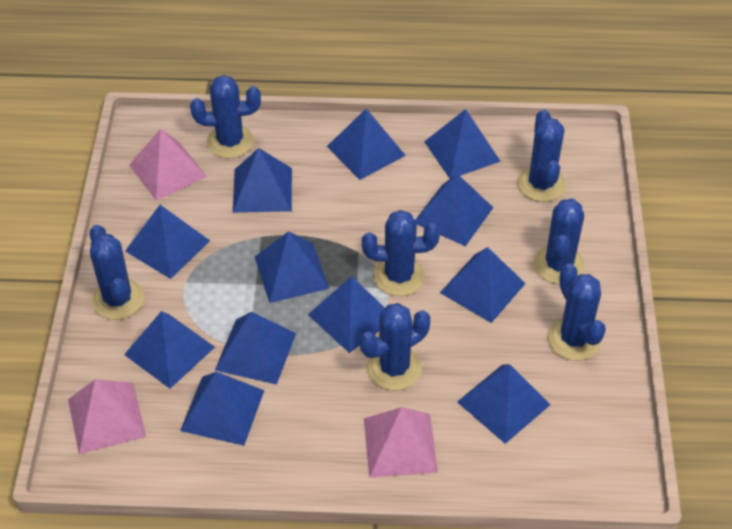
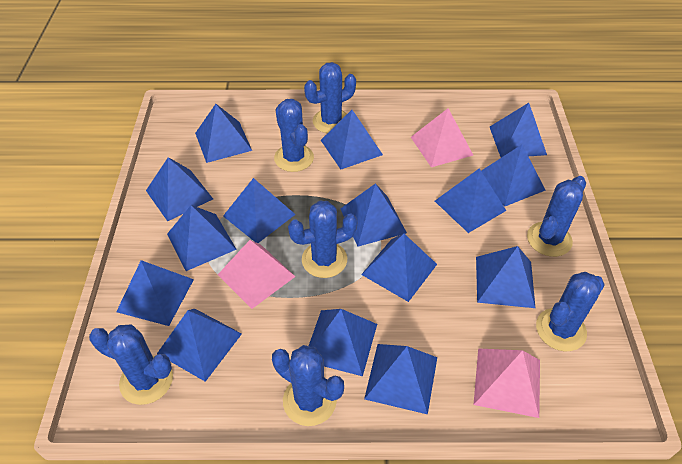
blue pyramid: 12 -> 15

